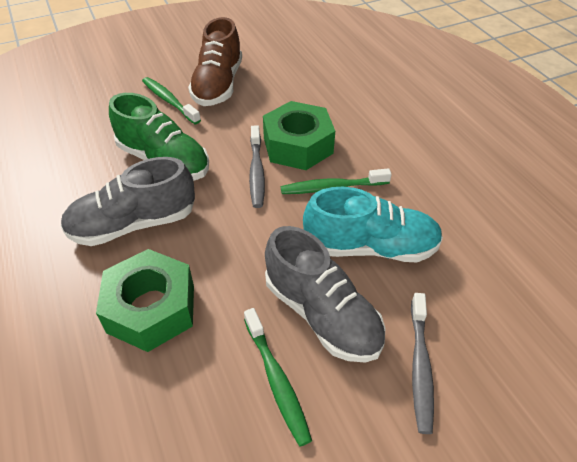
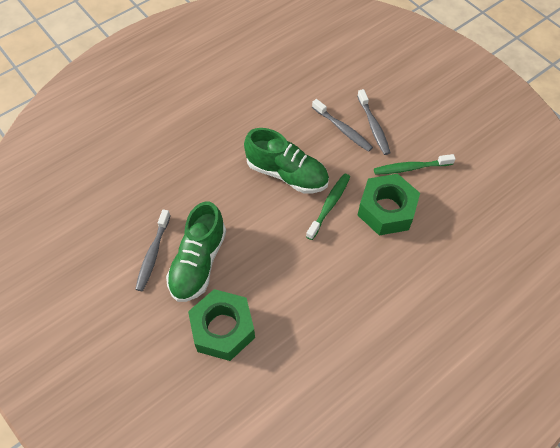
brown shoe: 1 -> 0
green shoe: 1 -> 2
green toothbrush: 3 -> 2
grey shoe: 2 -> 0
grey toothbrush: 2 -> 3
turquoise shoe: 1 -> 0

